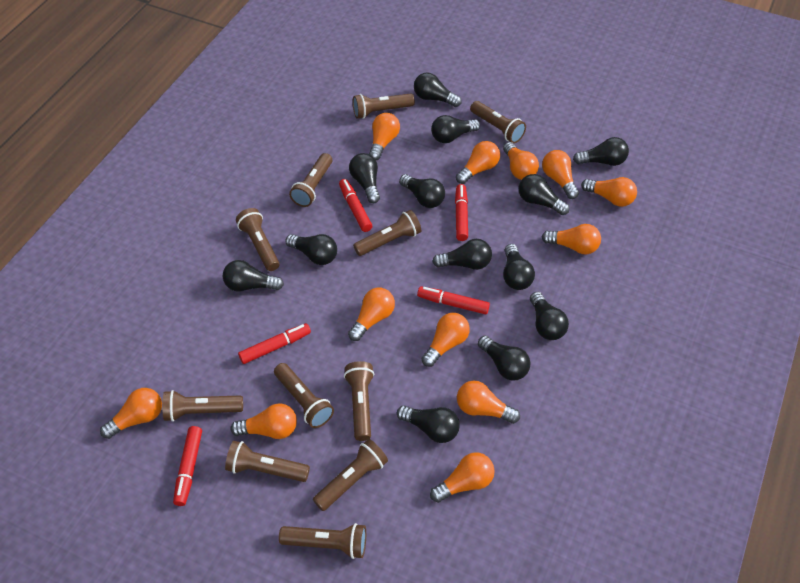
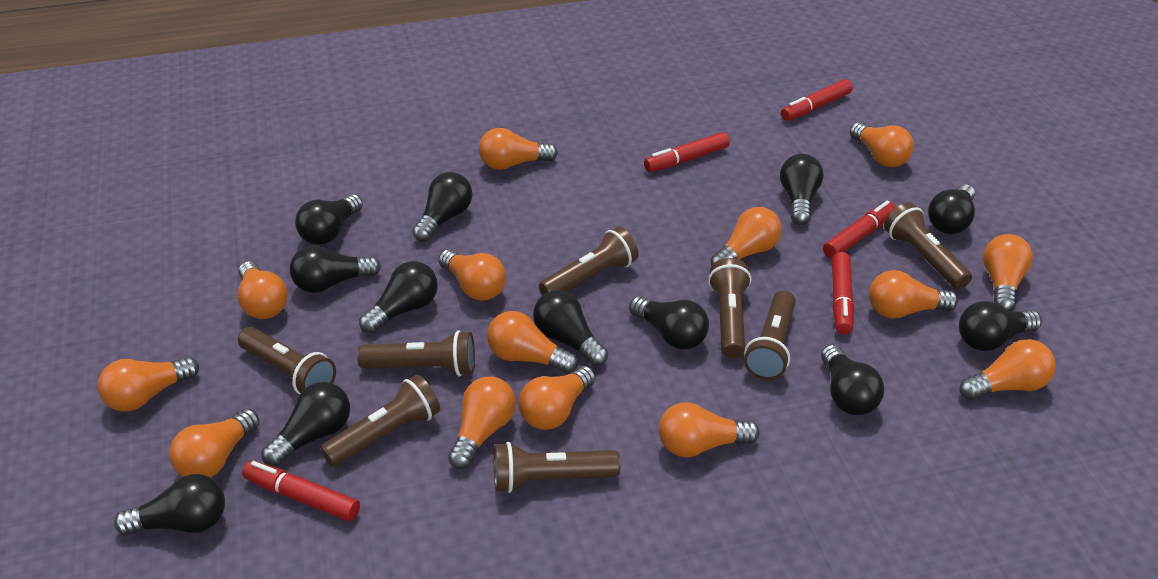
black light bulb: 13 -> 12
brown flashlight: 11 -> 8
orange light bulb: 12 -> 14

